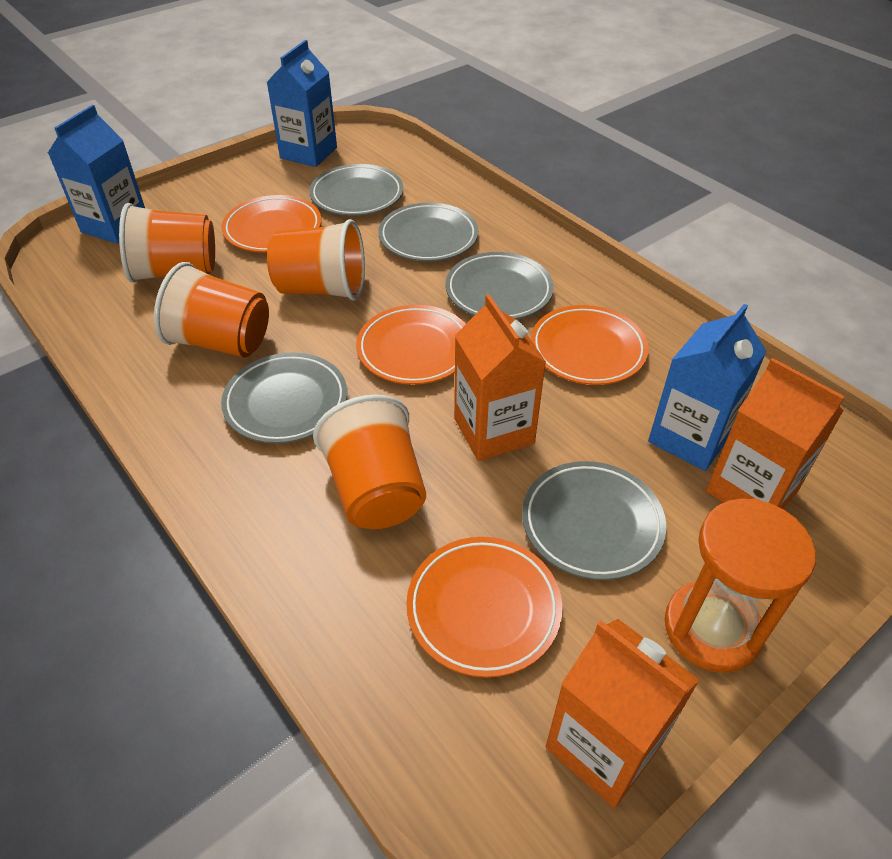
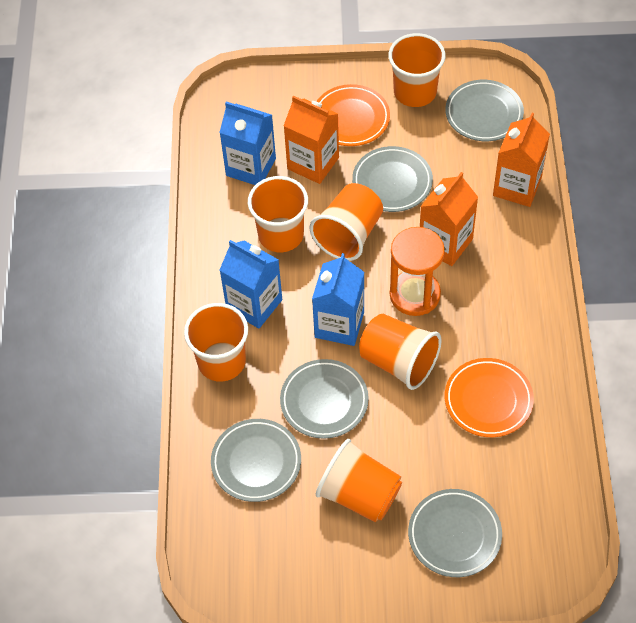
orange cup: 4 -> 6
orange plate: 4 -> 2

